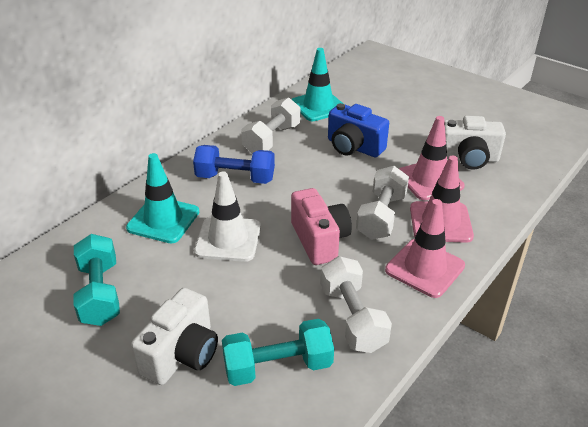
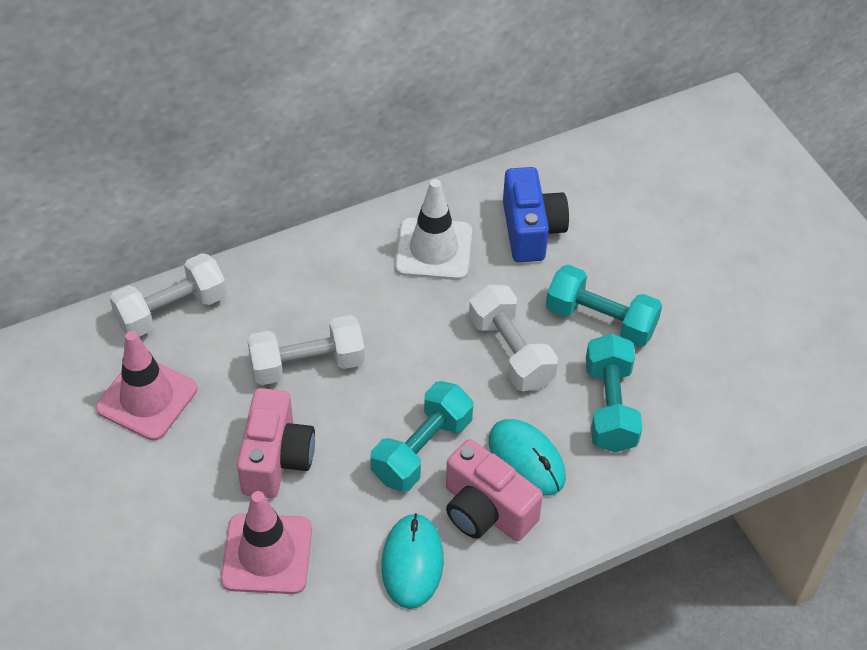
blue dumbbell: 1 -> 0
pink camera: 1 -> 2
pink traffic cone: 3 -> 2
turquoise dumbbell: 2 -> 3
turquoise mouse: 0 -> 2
turquoise traffic cone: 2 -> 0
white camera: 2 -> 0

